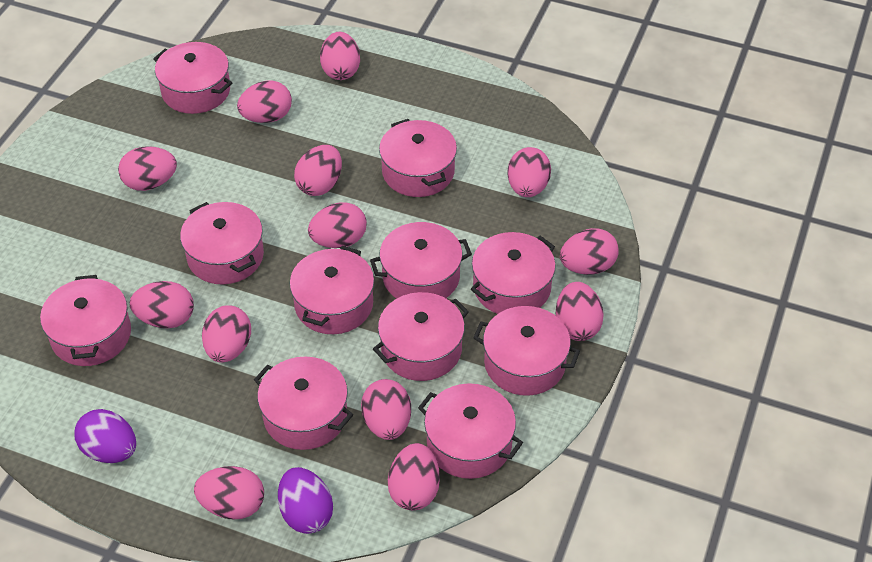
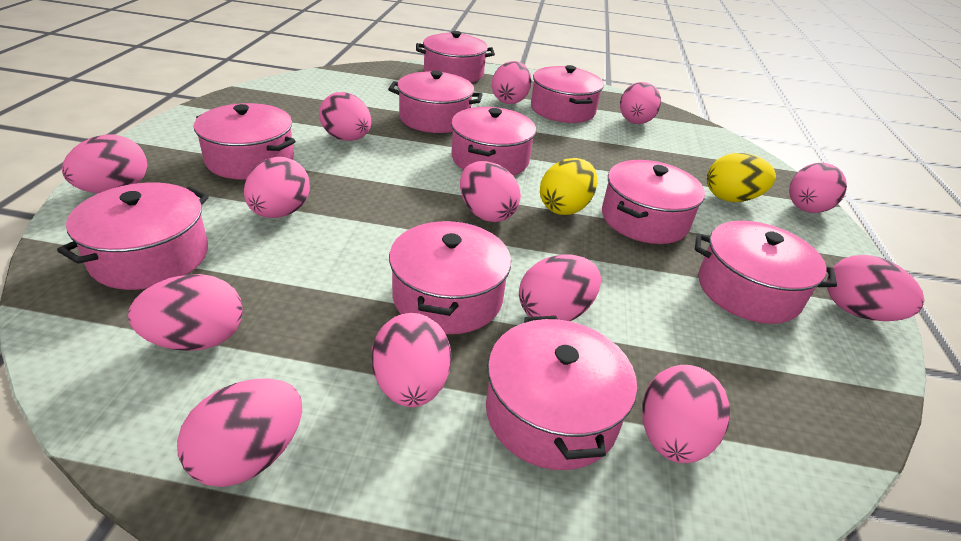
pink pot: 11 -> 10
purple egg: 2 -> 0
yellow egg: 0 -> 2

